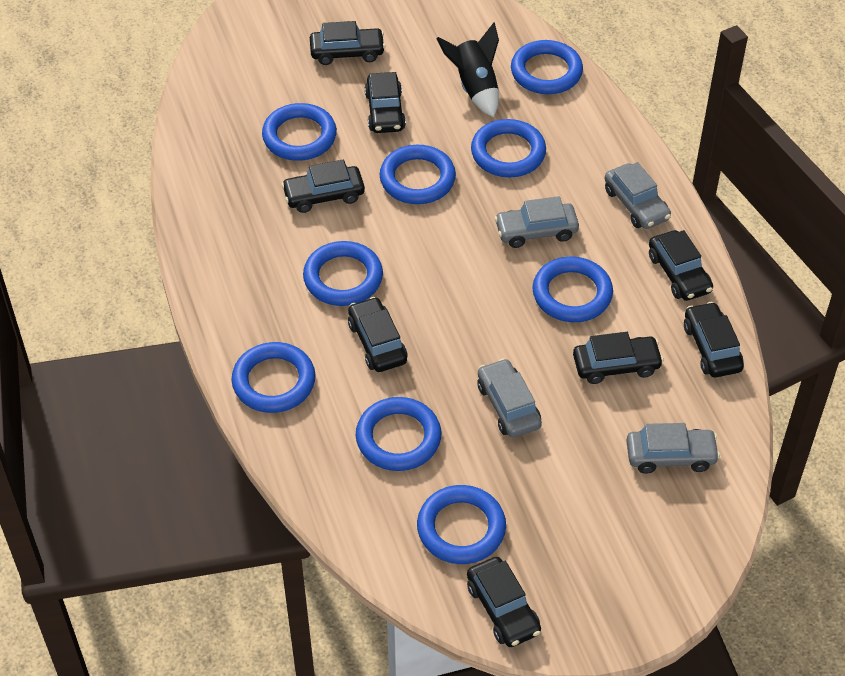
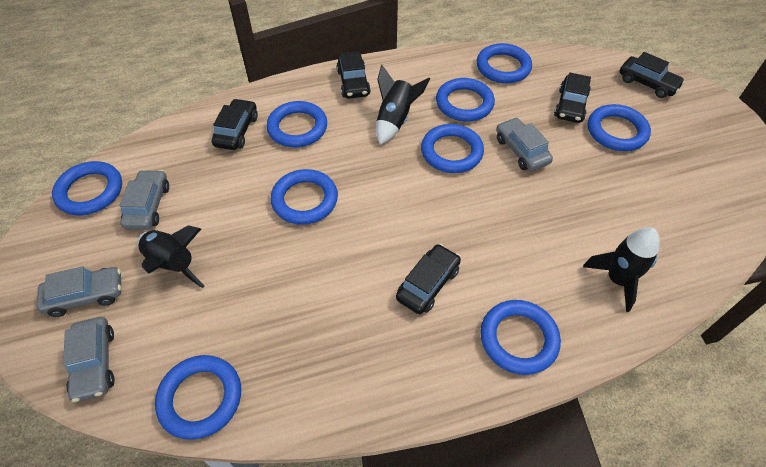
black car: 8 -> 5
black rocket: 1 -> 3

